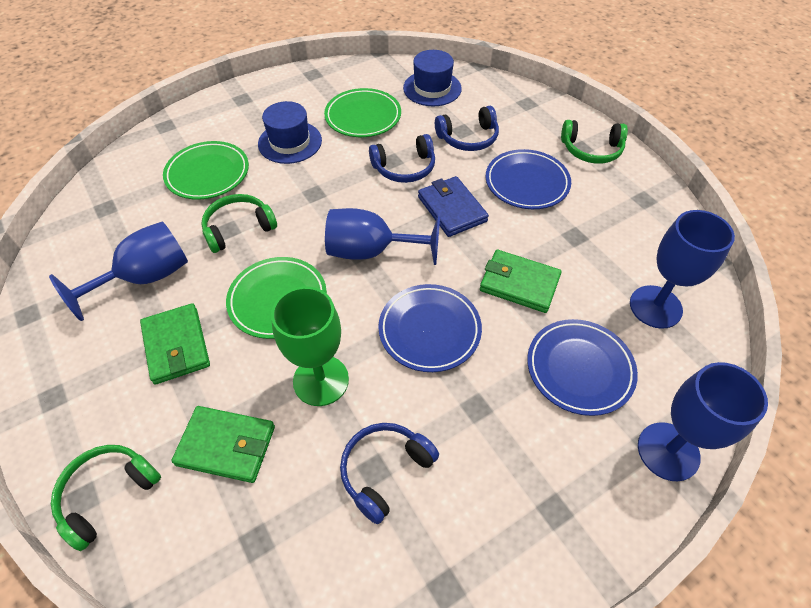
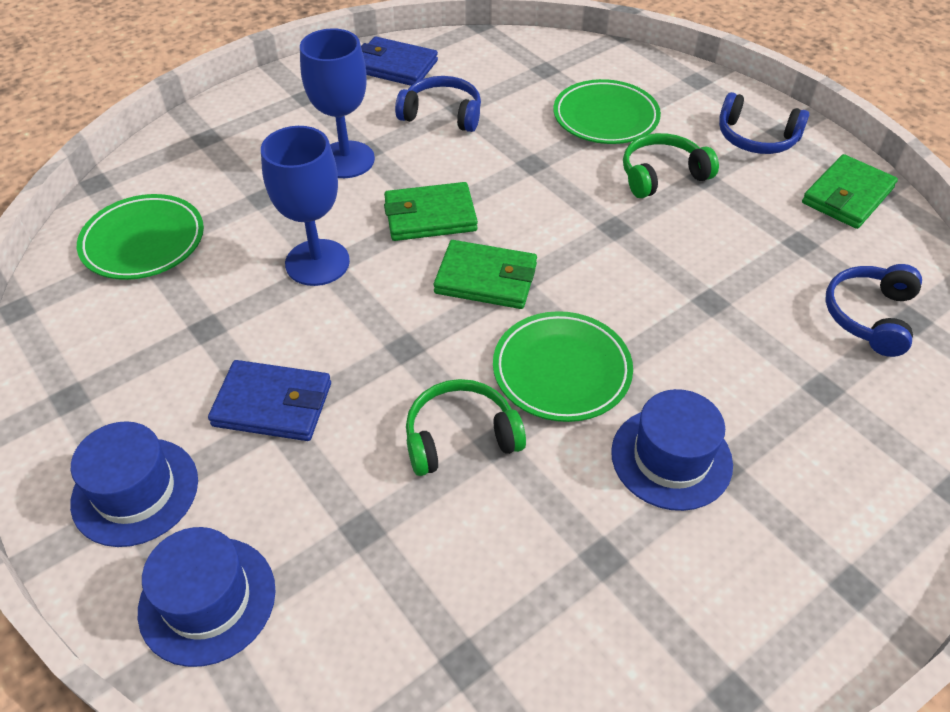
blue goblet: 4 -> 2
blue hat: 2 -> 3
blue plate: 3 -> 0
blue wallet: 1 -> 2
green goblet: 1 -> 0
green headphones: 3 -> 2

